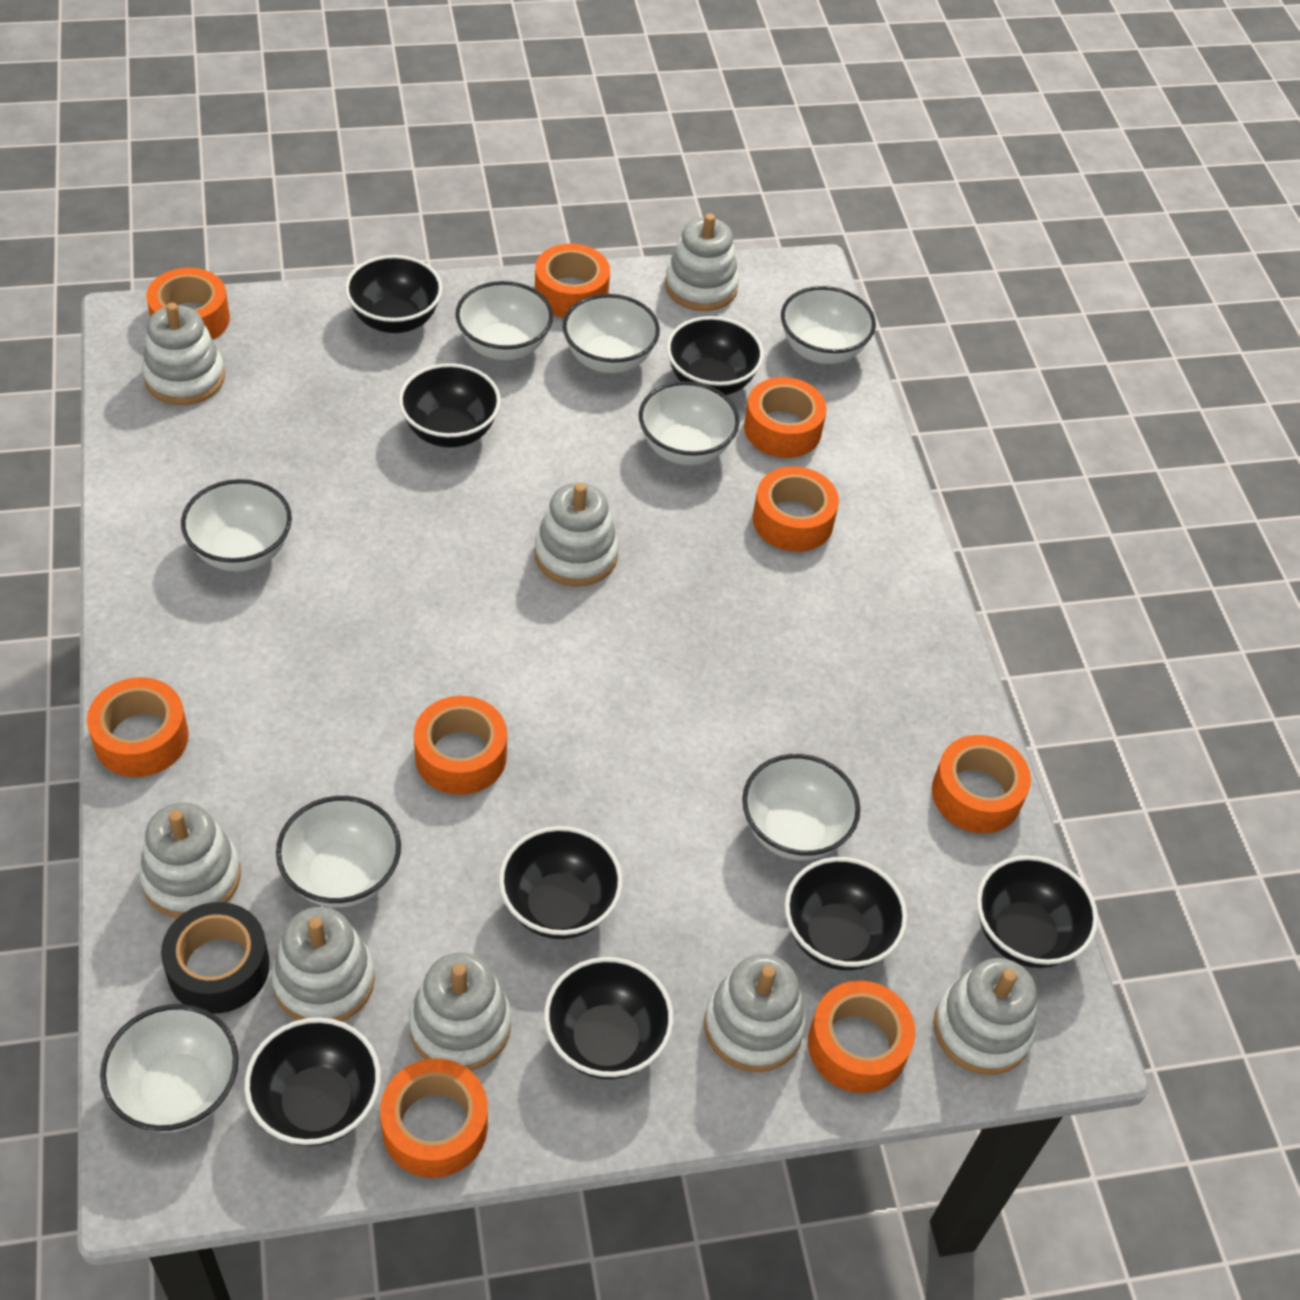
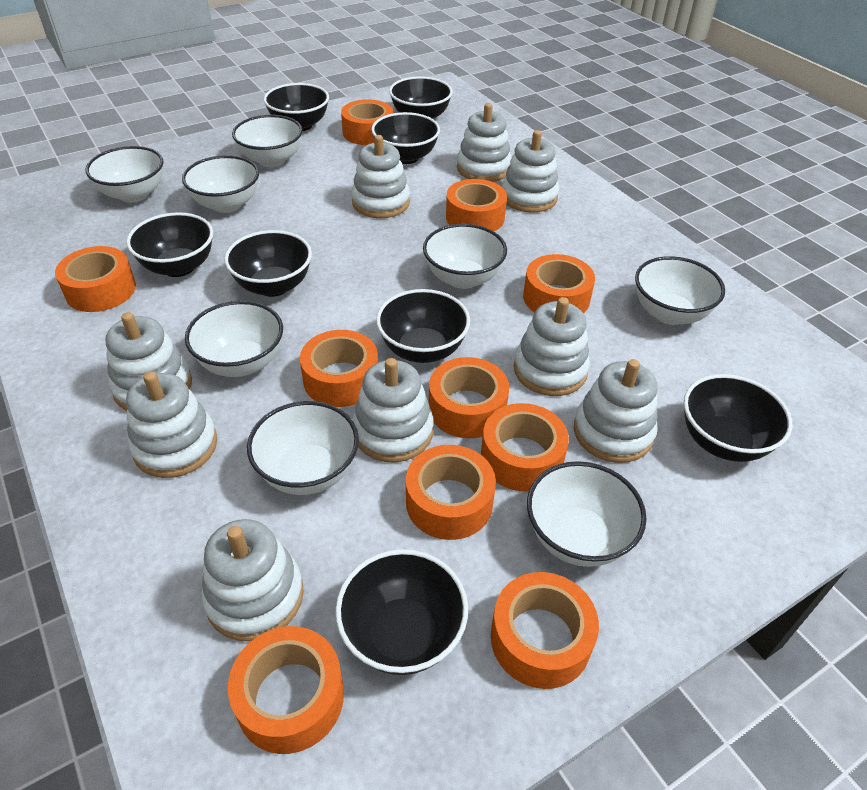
black tape: 1 -> 0
orange tape: 9 -> 10
white stacking toy: 8 -> 9

